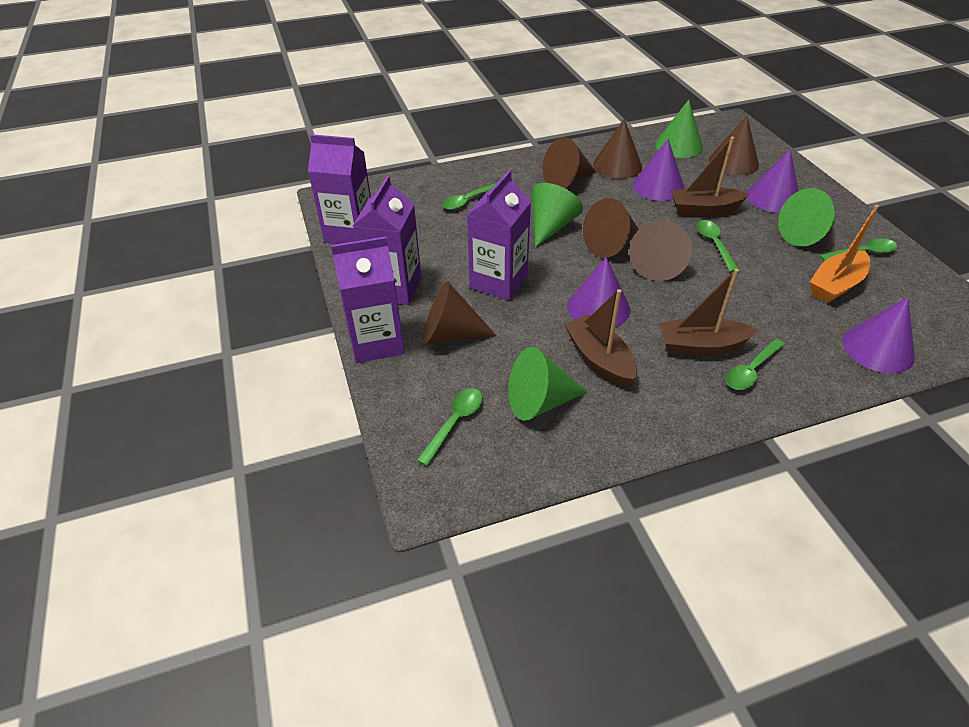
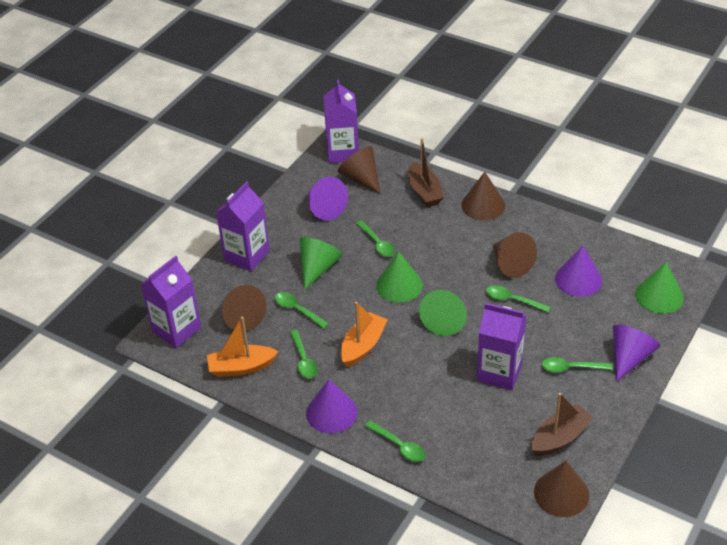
brown boat: 3 -> 2
brown cone: 6 -> 5
green spoon: 5 -> 6
orange boat: 1 -> 2

